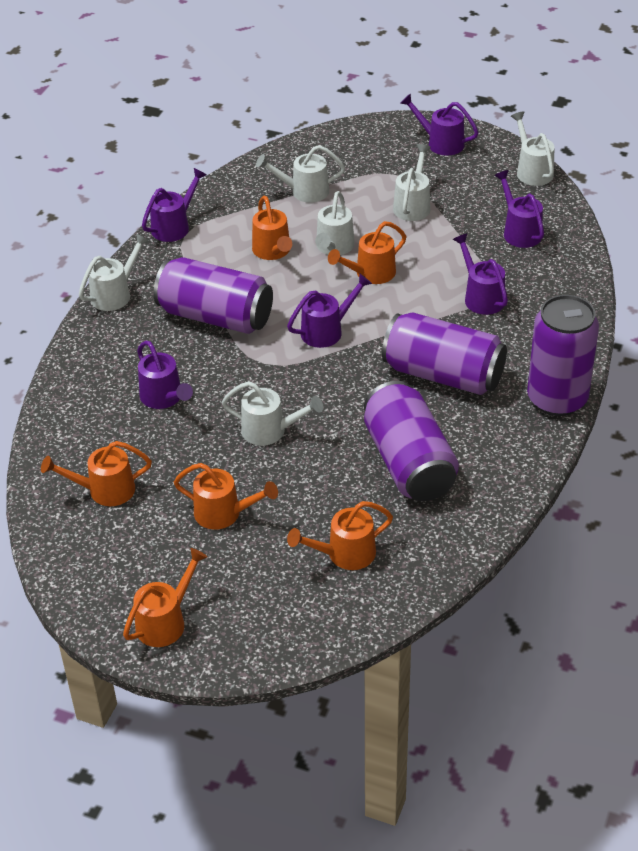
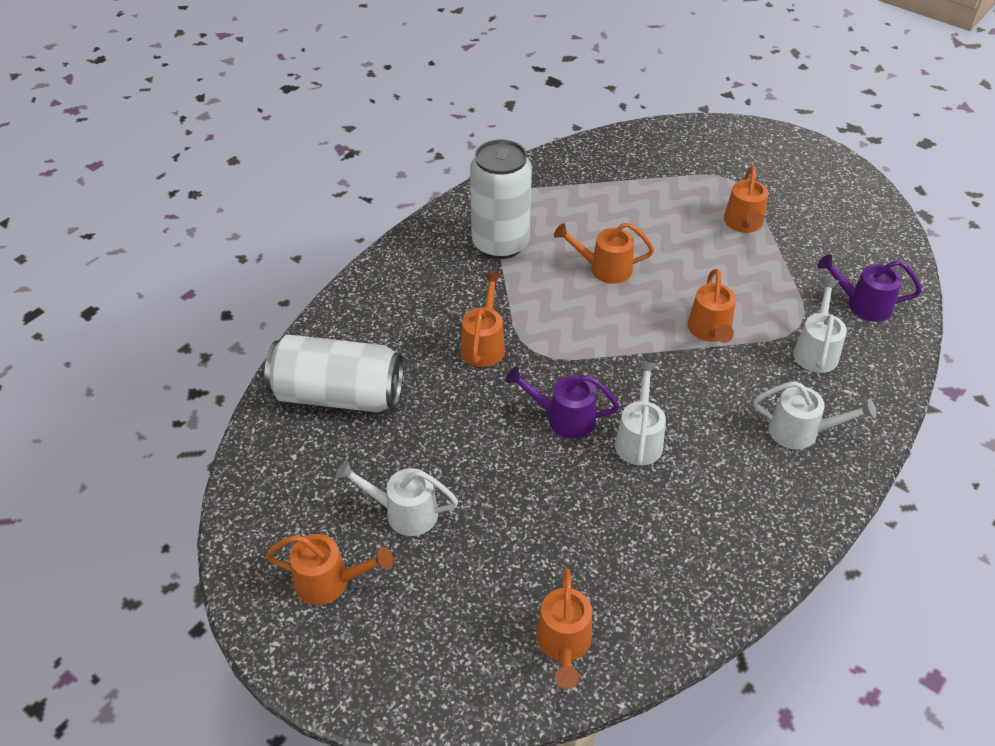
purple can: 4 -> 0
purple watering can: 6 -> 2
white can: 0 -> 2
white watering can: 6 -> 4

